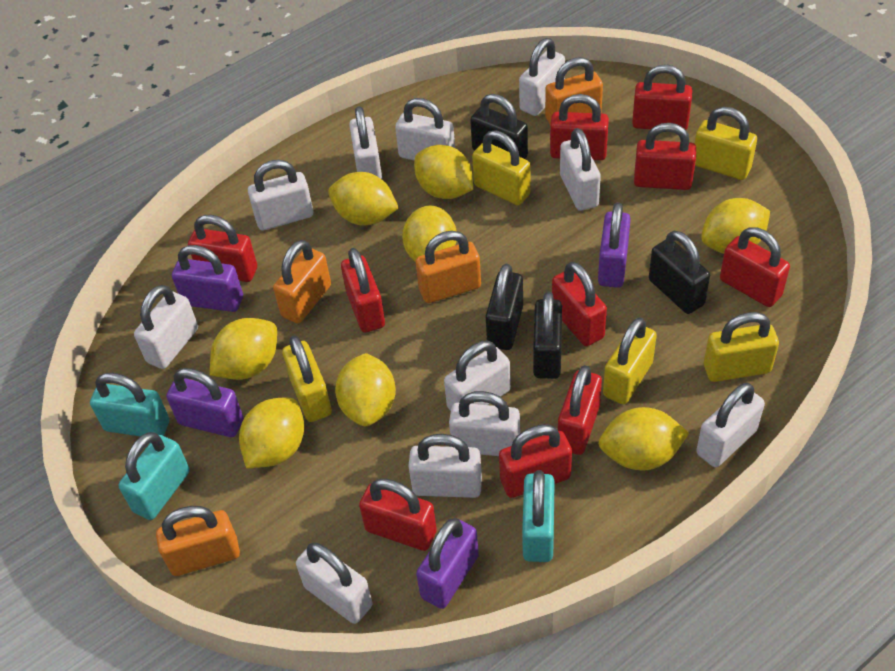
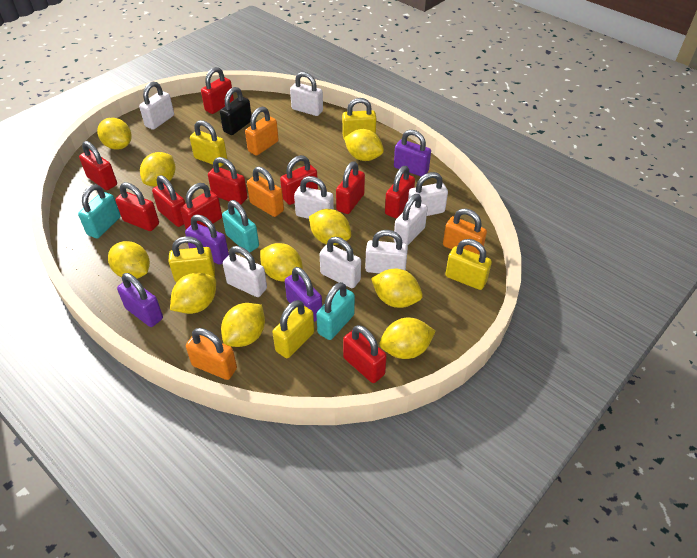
black padlock: 4 -> 1
white padlock: 11 -> 8
yellow lemon: 8 -> 10

